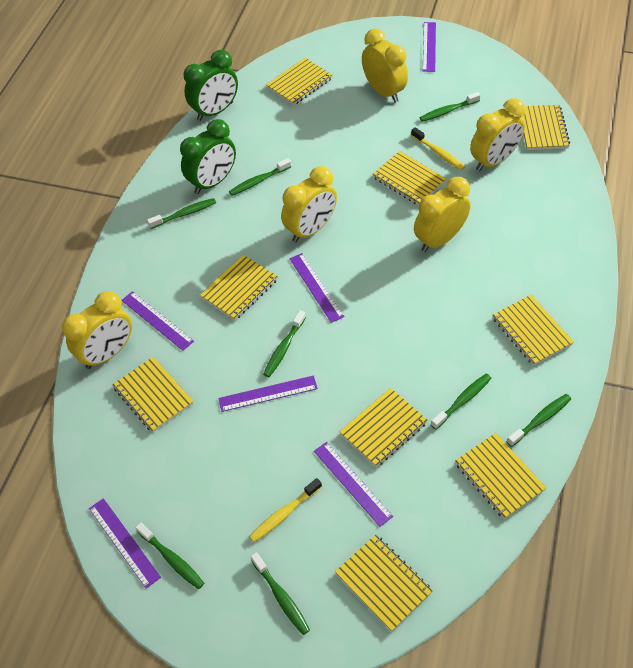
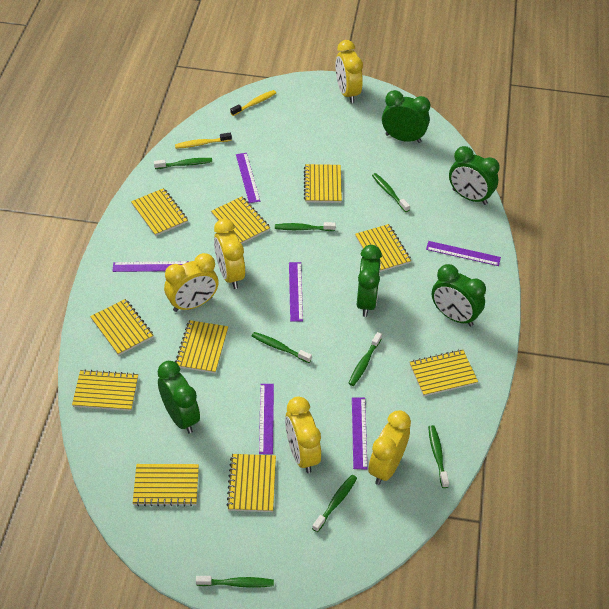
green clock: 2 -> 5
yellow notebook: 9 -> 10

